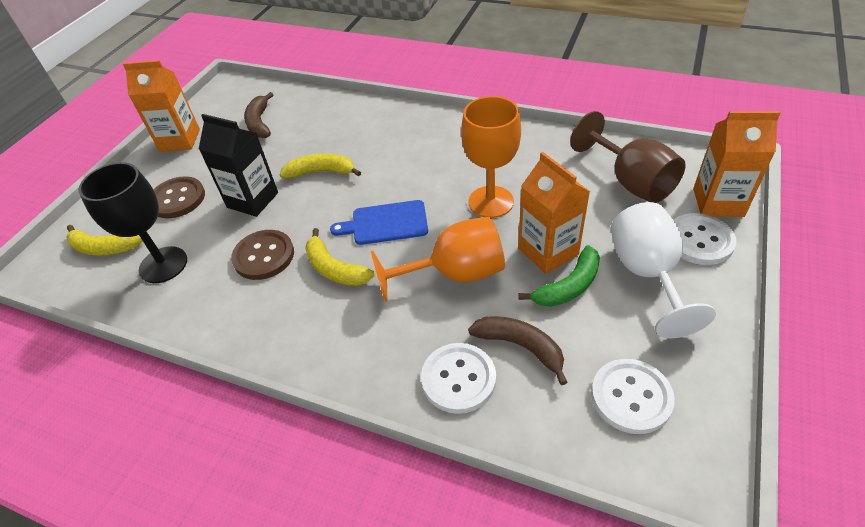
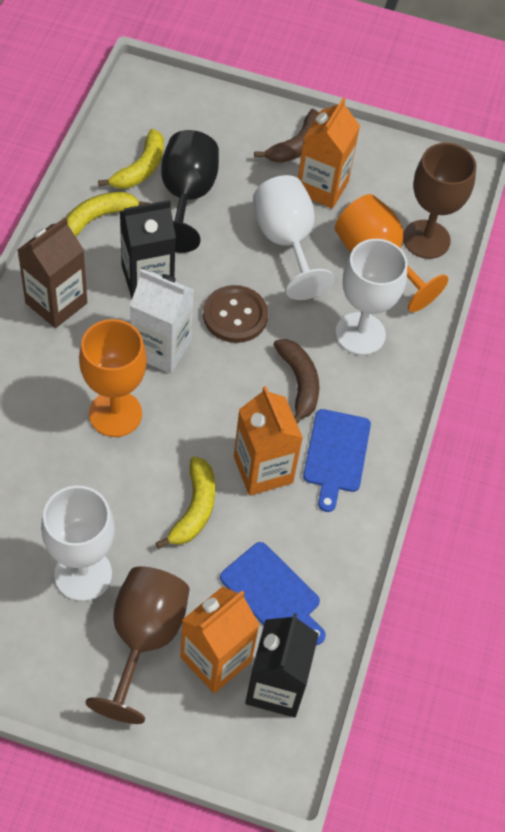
black carton: 1 -> 2
blue cutting board: 1 -> 2
brown button: 2 -> 1
brown carton: 0 -> 1
brown goblet: 1 -> 2
green banana: 1 -> 0
white button: 3 -> 0
white carton: 0 -> 1
white goblet: 1 -> 3

